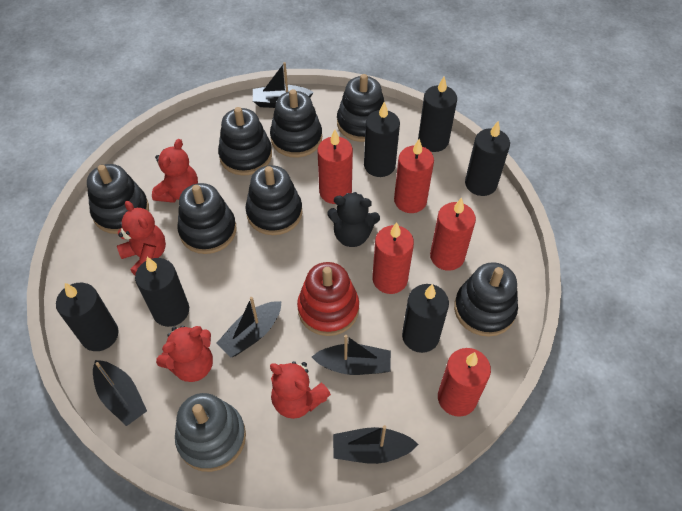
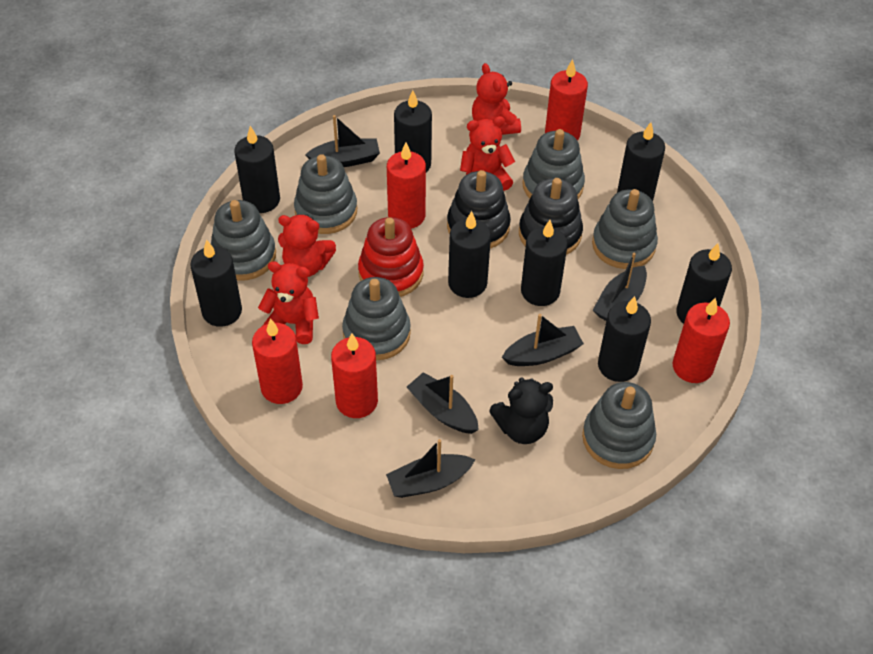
black candle: 6 -> 8
black stacking toy: 7 -> 2
grey stacking toy: 1 -> 6

